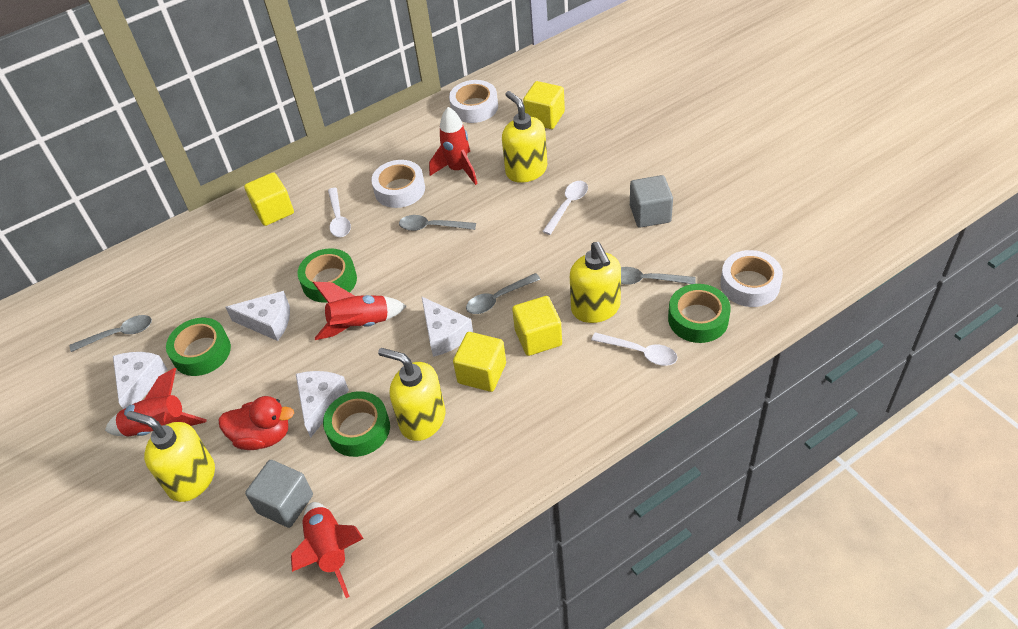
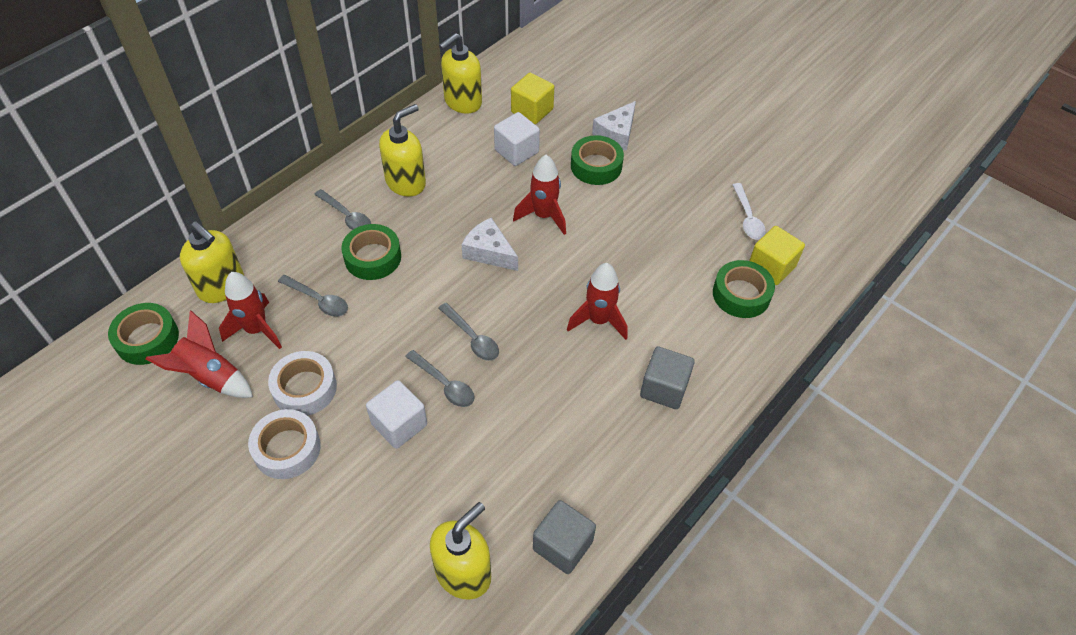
red duck: 1 -> 0
white cheese: 4 -> 2
white cube: 0 -> 2
white spoon: 3 -> 1
white tape: 3 -> 2
yellow cube: 4 -> 2

